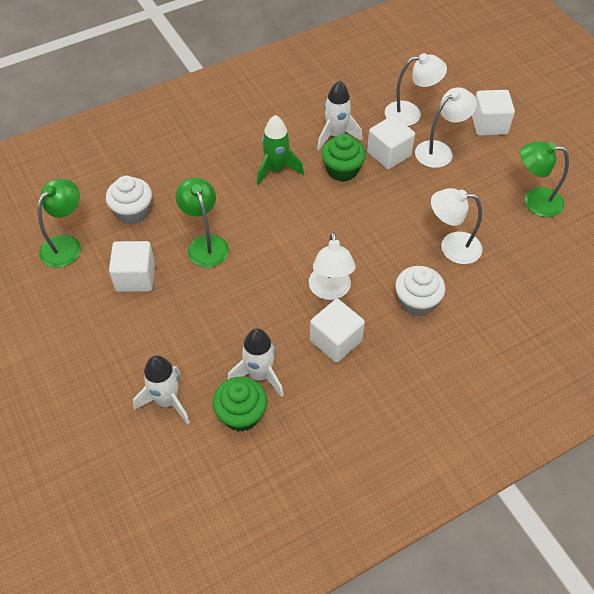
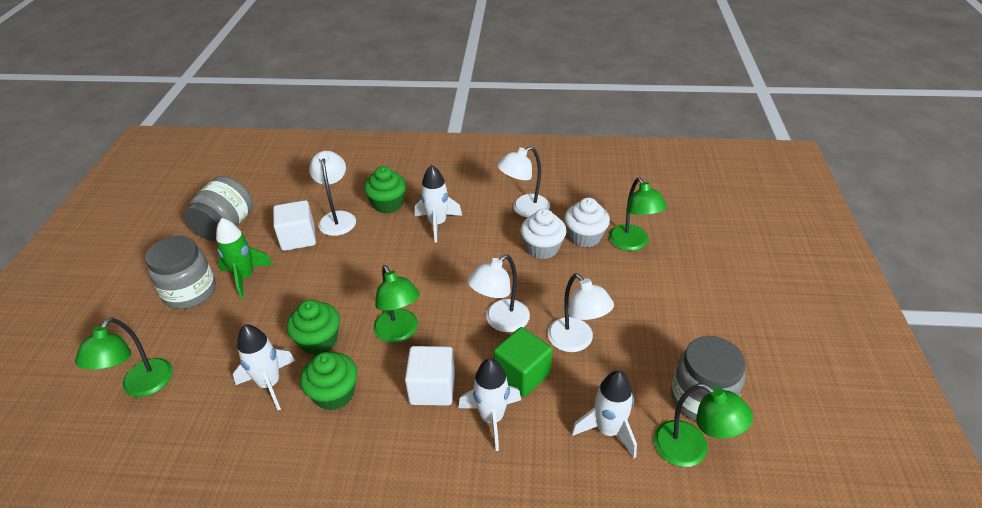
green cube: 0 -> 1
green cupcake: 2 -> 3
green lamp: 3 -> 4
grey jar: 0 -> 3
white cube: 4 -> 2
white rocket: 3 -> 4

